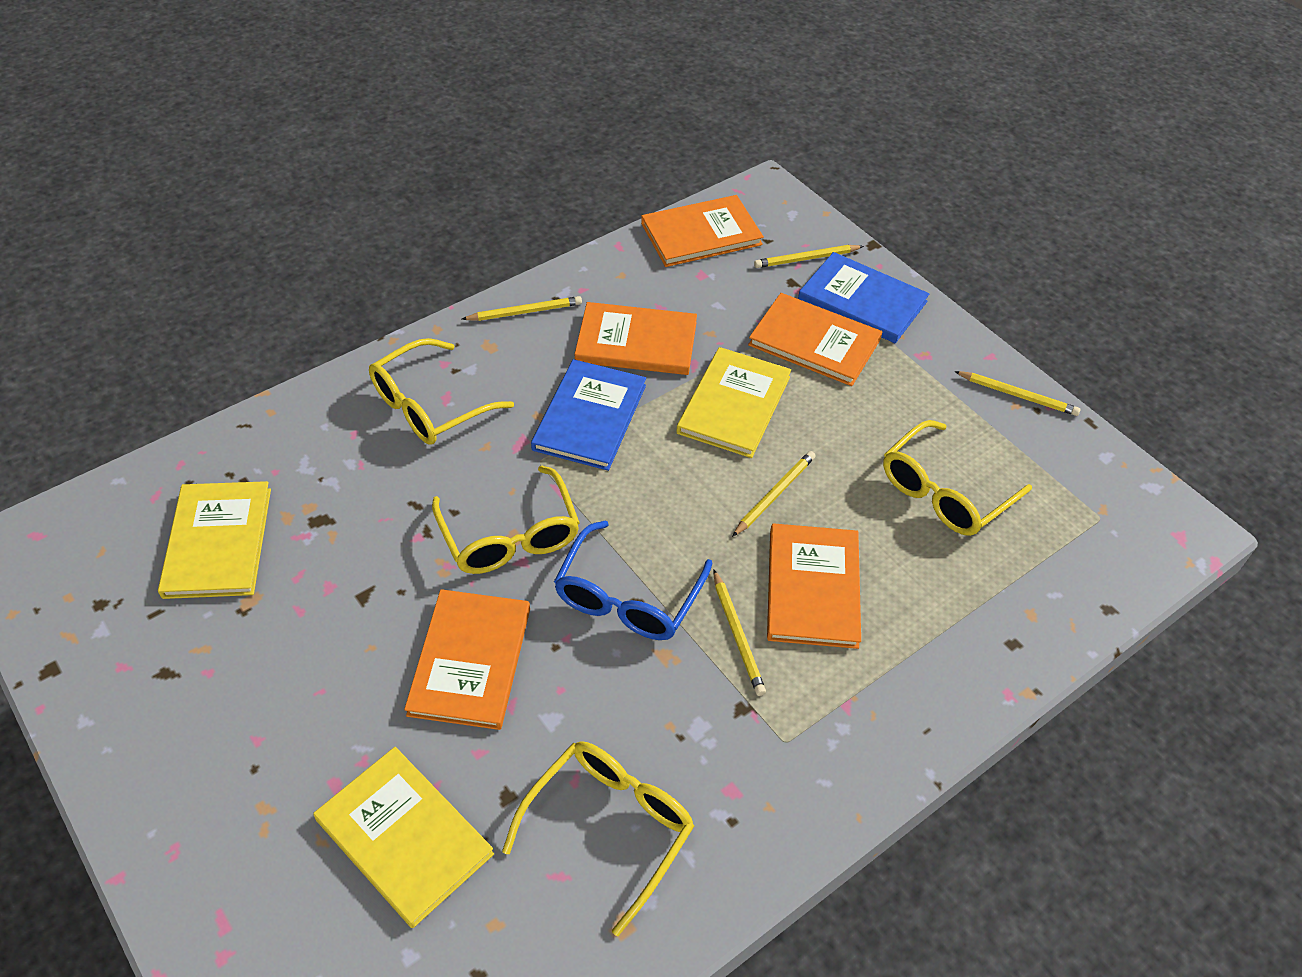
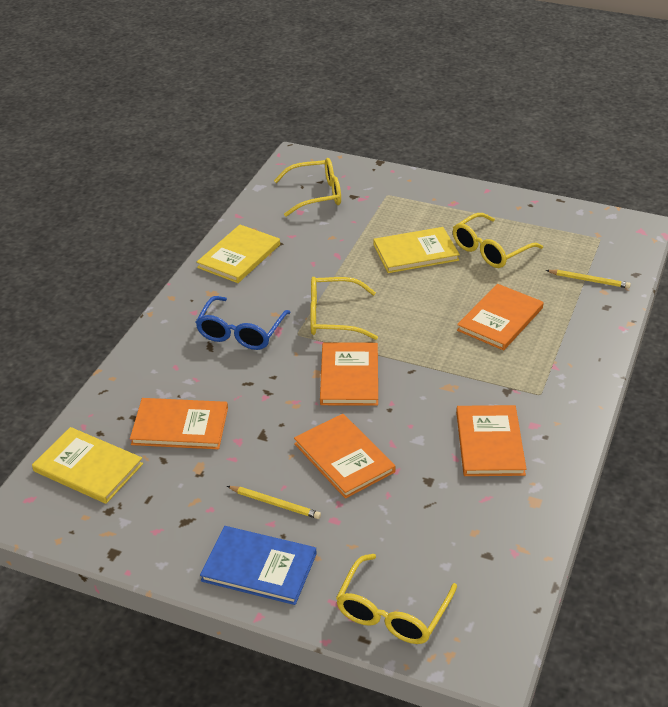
blue book: 2 -> 1
yellow pencil: 5 -> 2

